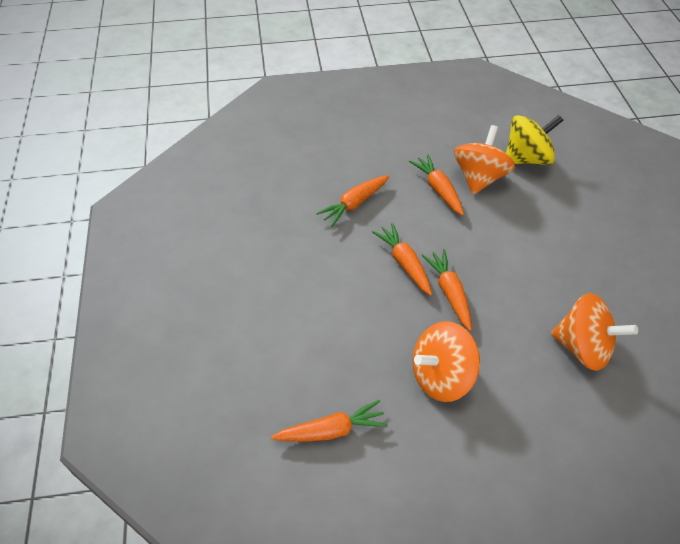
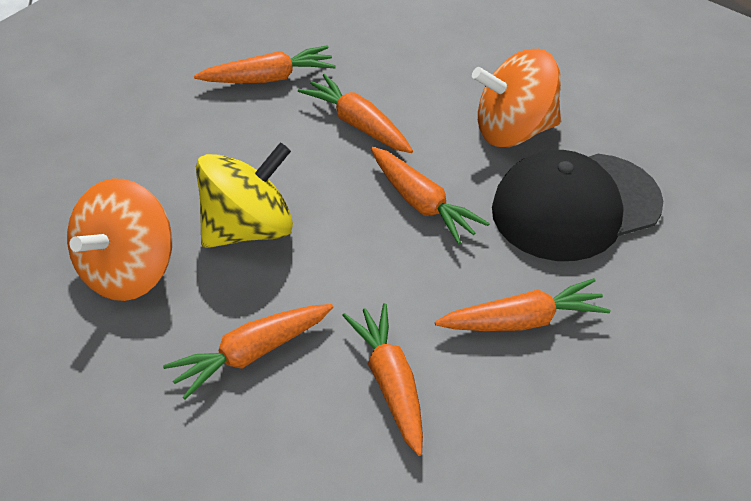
black cap: 0 -> 1
orange carrot: 5 -> 6
orange spinning top: 3 -> 2

